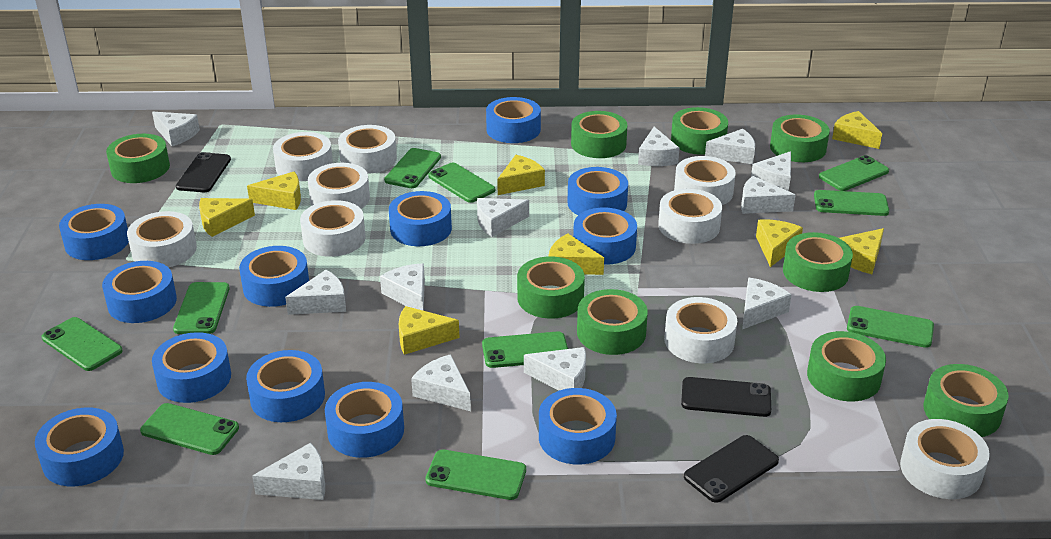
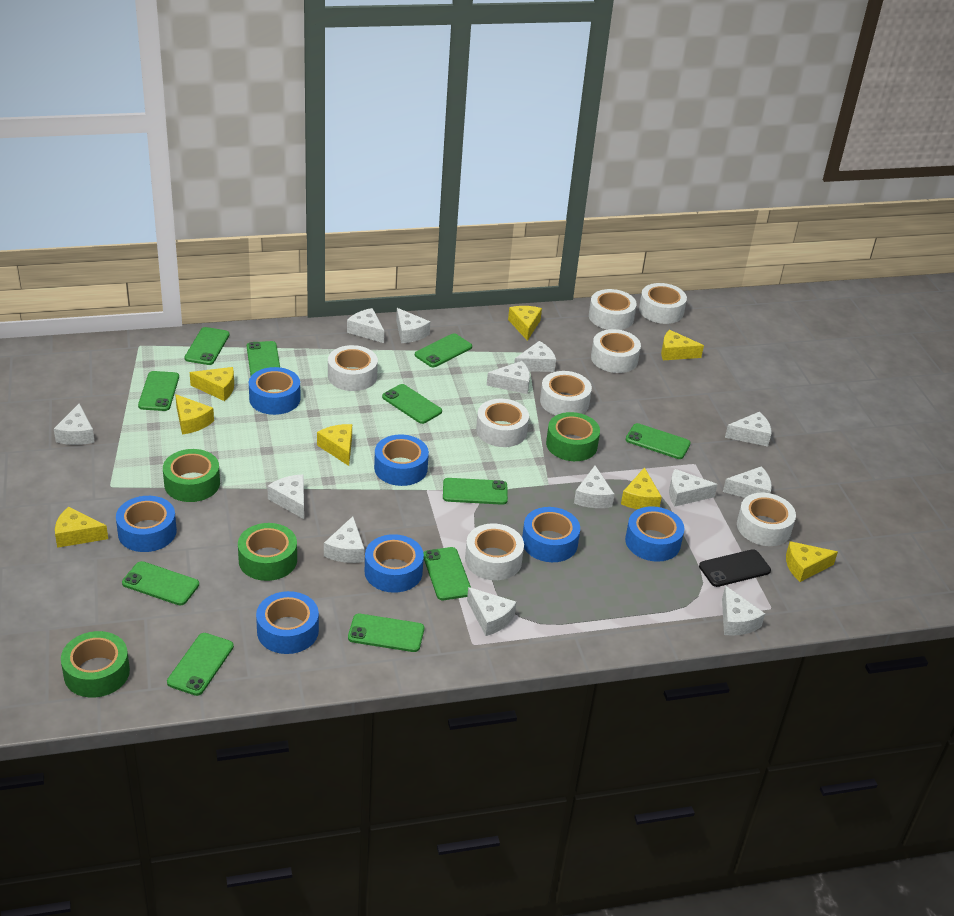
black phone: 3 -> 1
blue tape: 12 -> 7
green phone: 10 -> 11
green tape: 9 -> 4
white cheese: 12 -> 13
white tape: 9 -> 8

